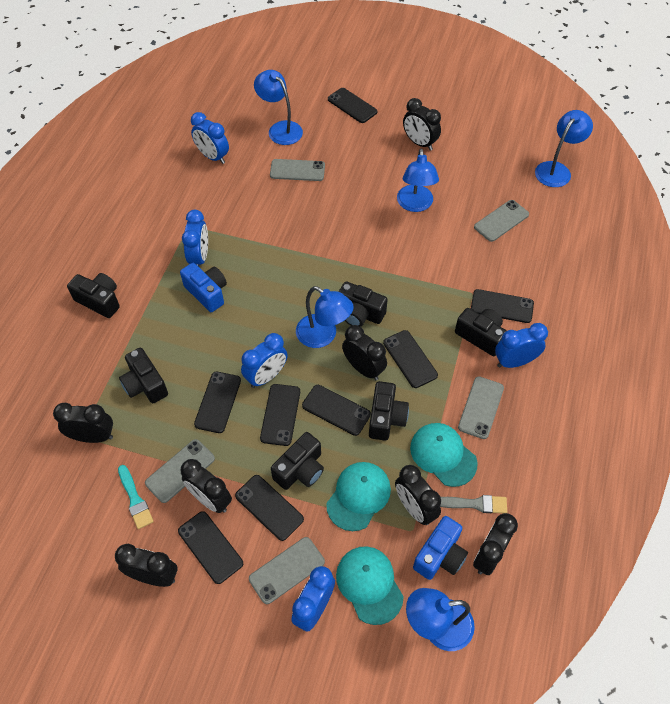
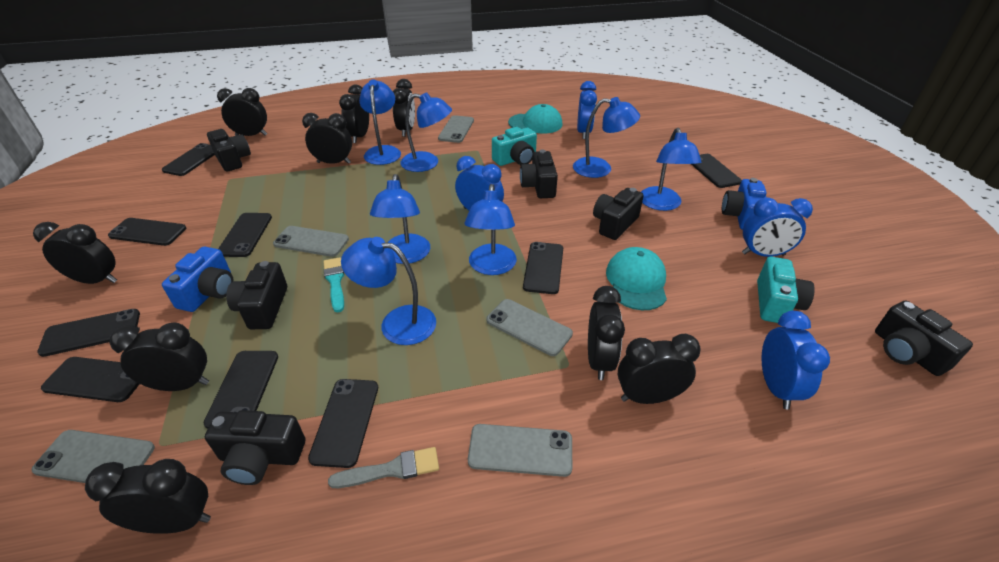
black clock: 7 -> 9
black phone: 8 -> 9
blue clock: 5 -> 4
blue lamp: 5 -> 7
turquoise camera: 0 -> 2
turquoise cap: 3 -> 2

